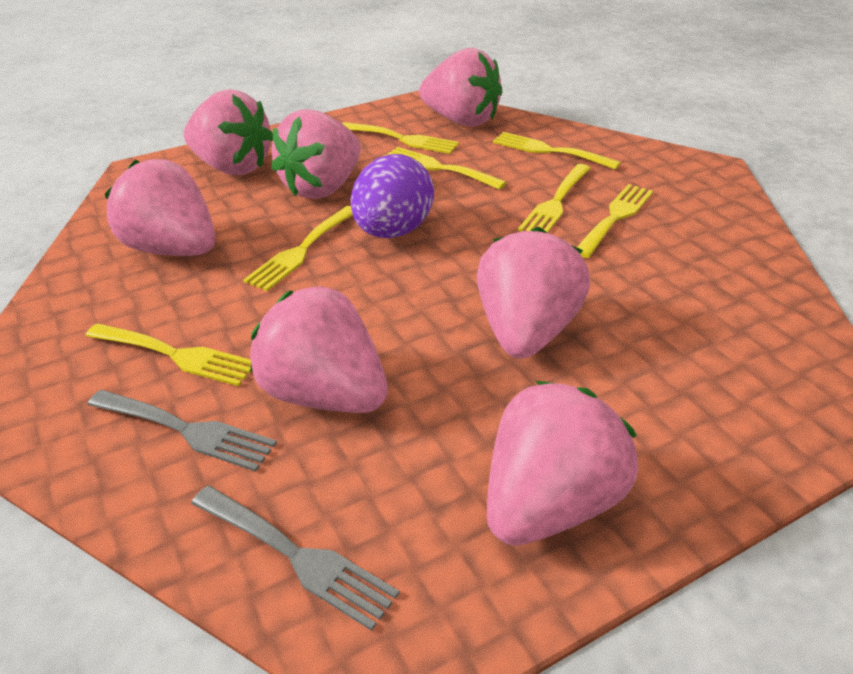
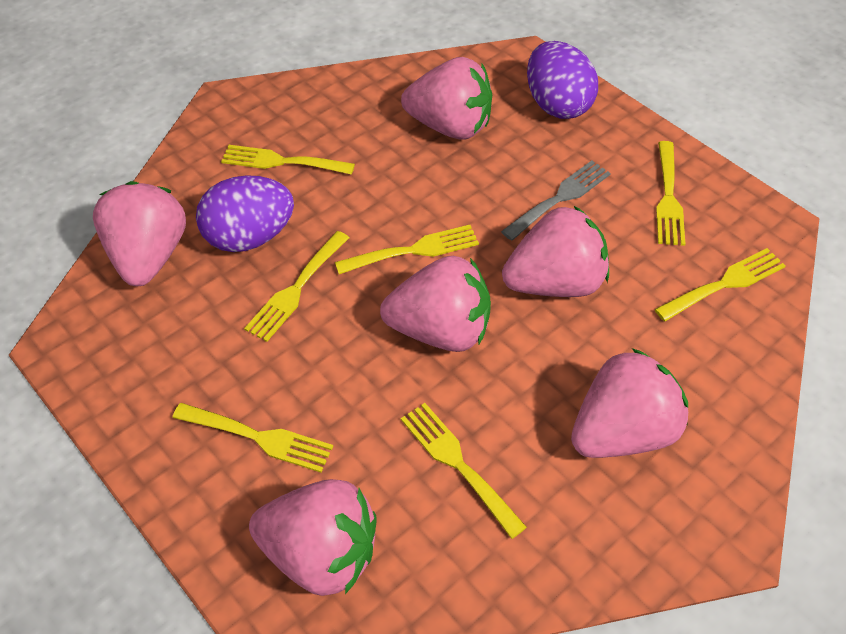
grey fork: 2 -> 1
pink strawberry: 7 -> 6
purple egg: 1 -> 2

